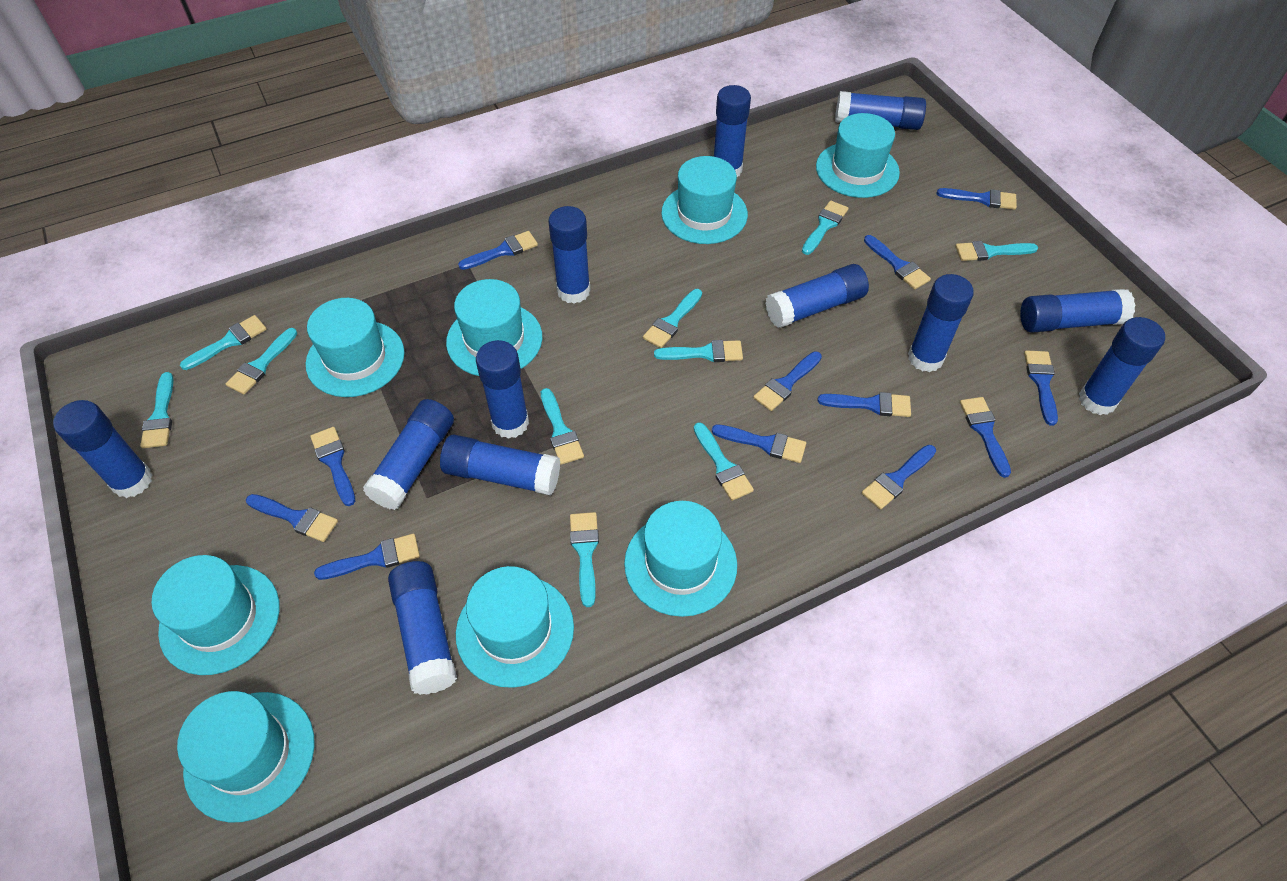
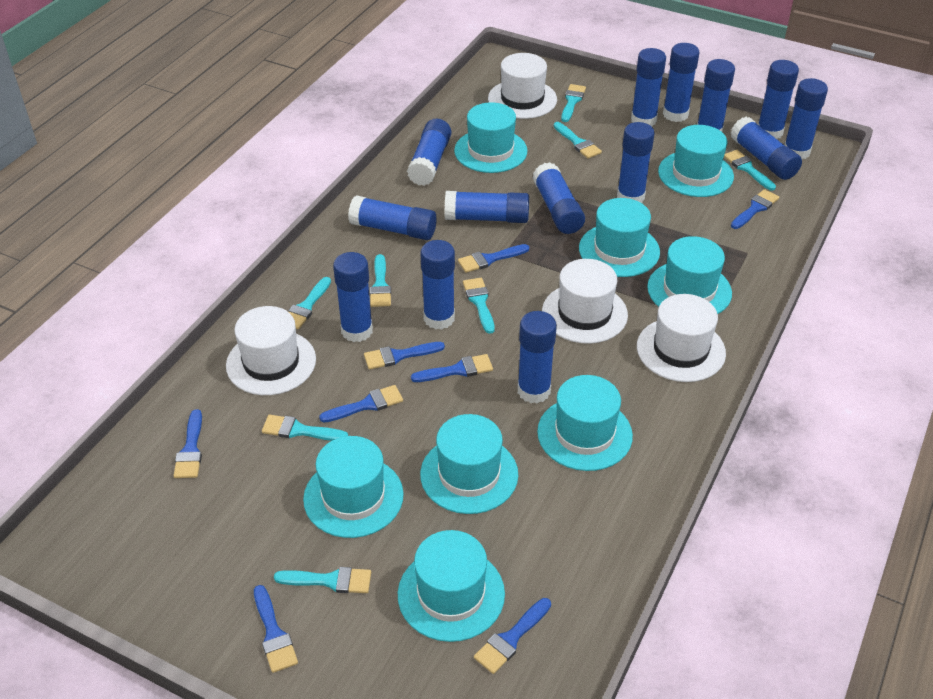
blue brush: 12 -> 8
blue glue stick: 12 -> 14
turquoise brush: 10 -> 8
white hat: 0 -> 4

